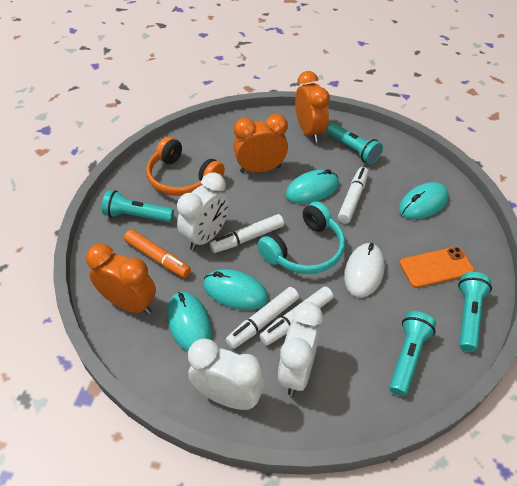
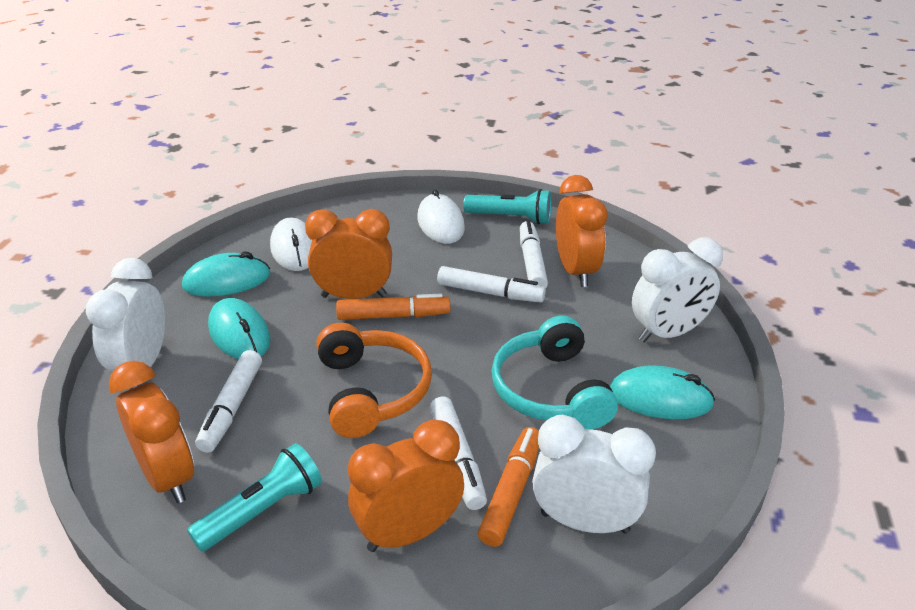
orange clock: 3 -> 4
orange marker: 1 -> 2
orange phone: 1 -> 0
turquoise flashlight: 4 -> 2
turquoise mouse: 4 -> 3
white mouse: 1 -> 2

